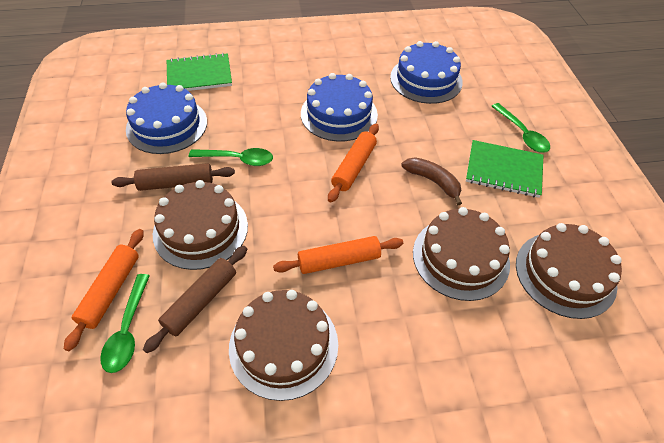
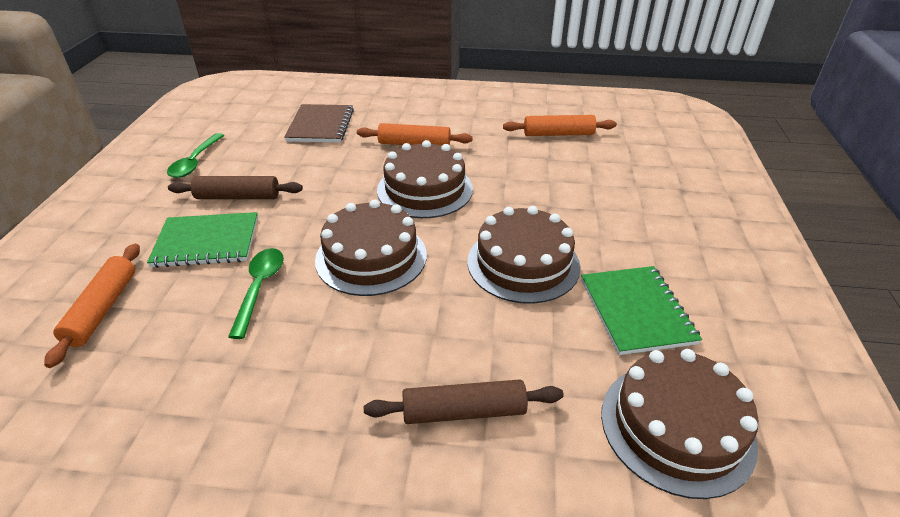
blue cake: 3 -> 0
brown banana: 1 -> 0
brown notebook: 0 -> 1
green spoon: 3 -> 2

